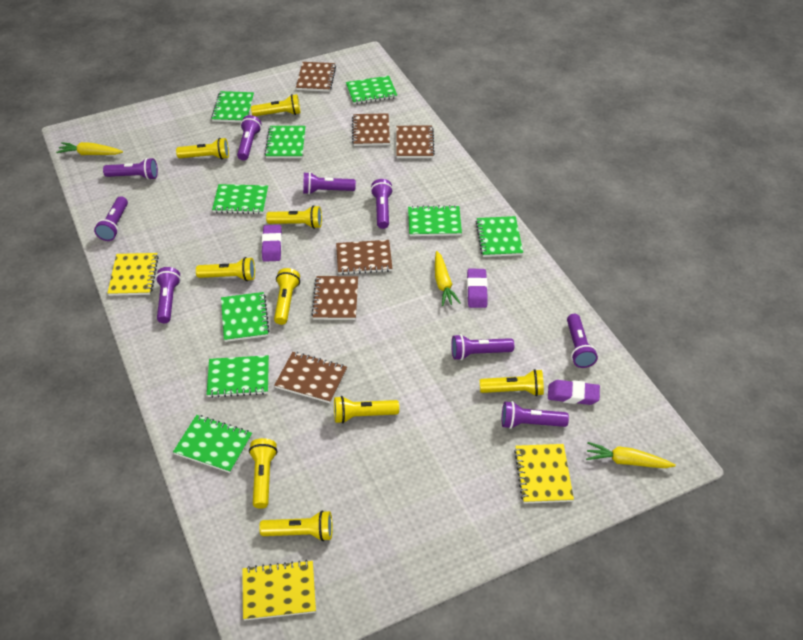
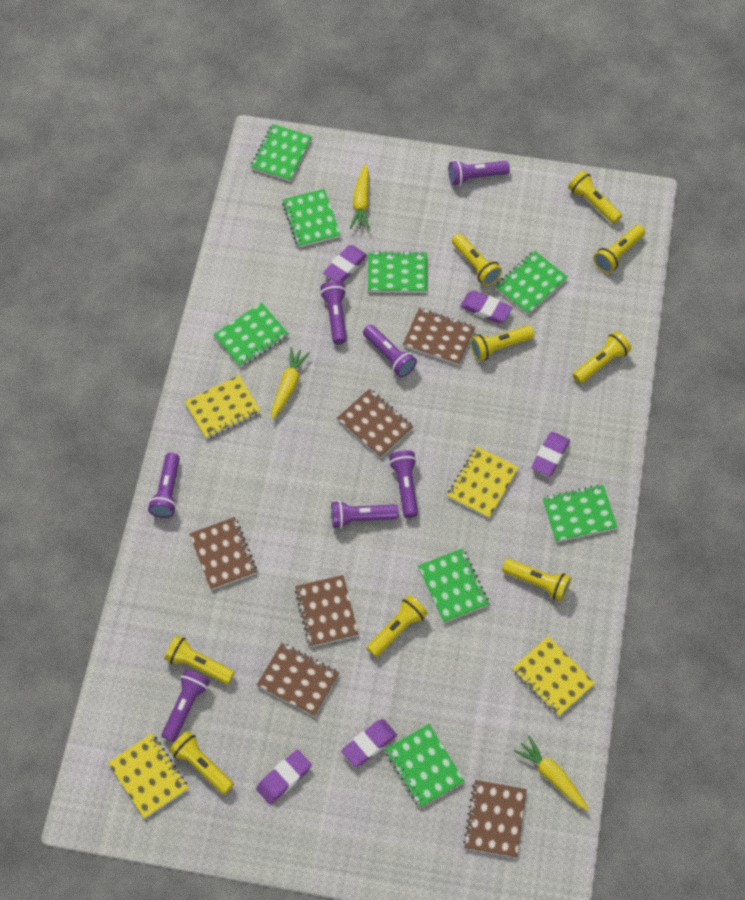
green notebook: 9 -> 8
purple eraser: 3 -> 5
purple flashlight: 9 -> 7
yellow notebook: 3 -> 4

